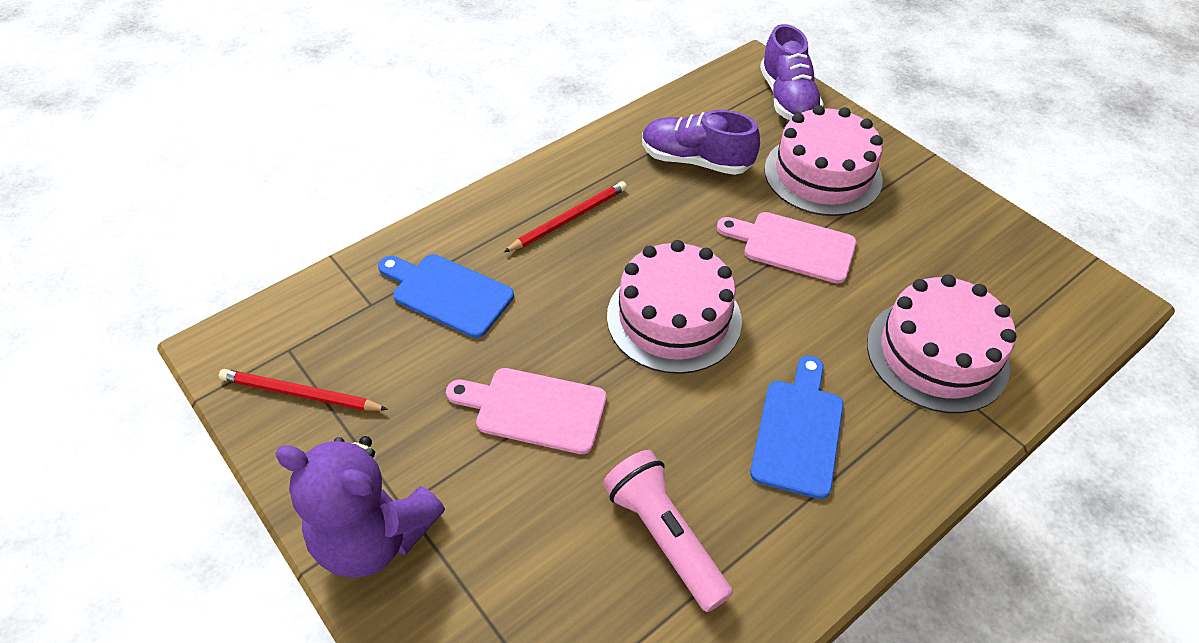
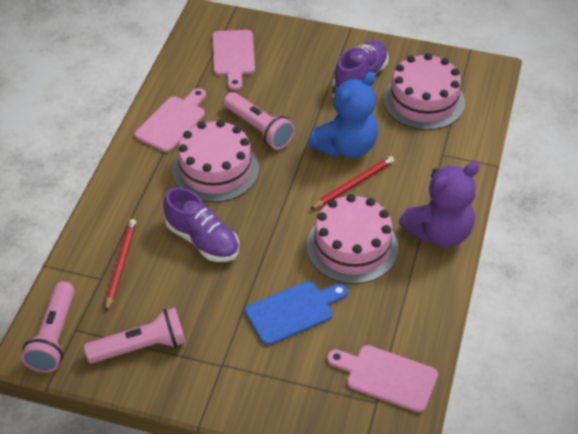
blue cutting board: 2 -> 1
blue teddy bear: 0 -> 1
pink cutting board: 2 -> 3
pink flashlight: 1 -> 3

